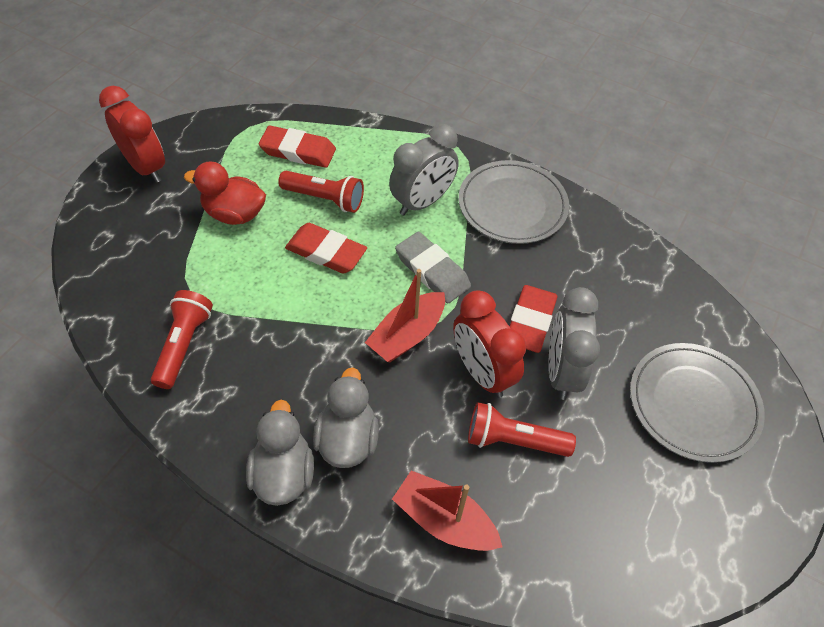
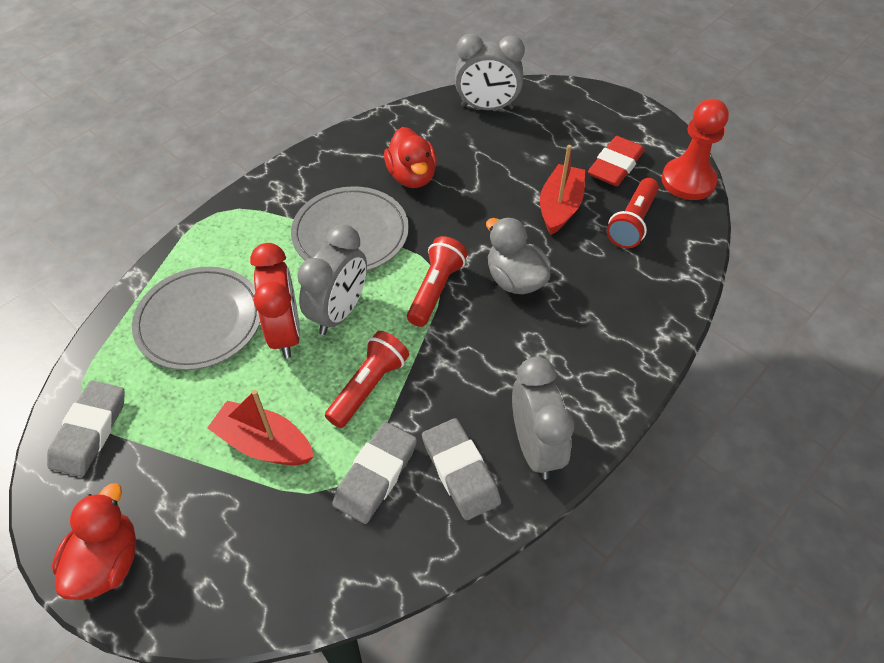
grey clock: 2 -> 3
grey duck: 2 -> 1
grey eraser: 1 -> 3
red clock: 2 -> 1
red duck: 1 -> 2
red eraser: 3 -> 1
red pawn: 0 -> 1

